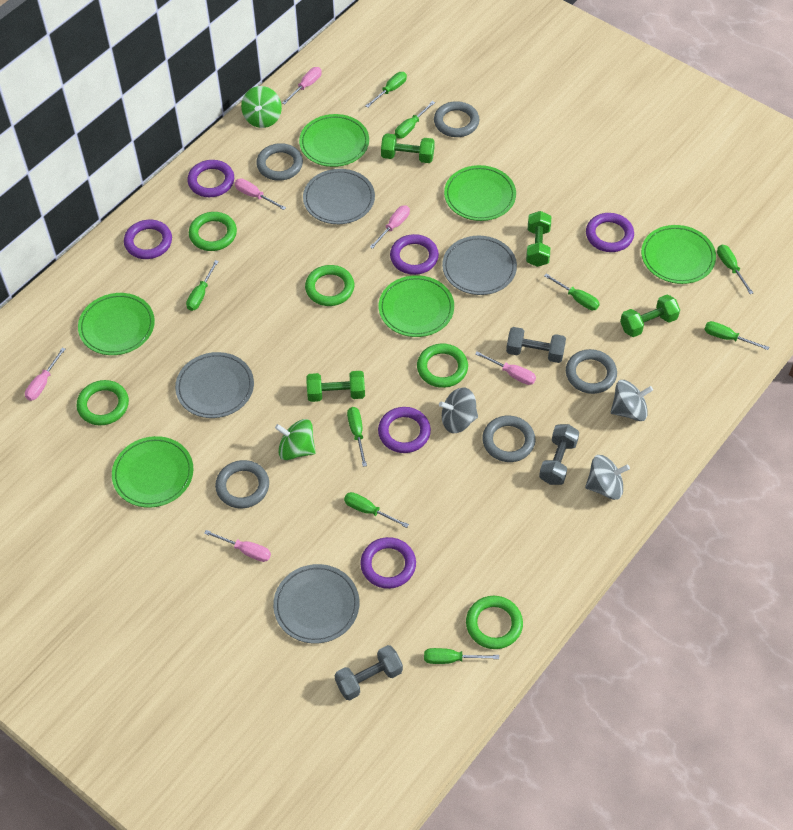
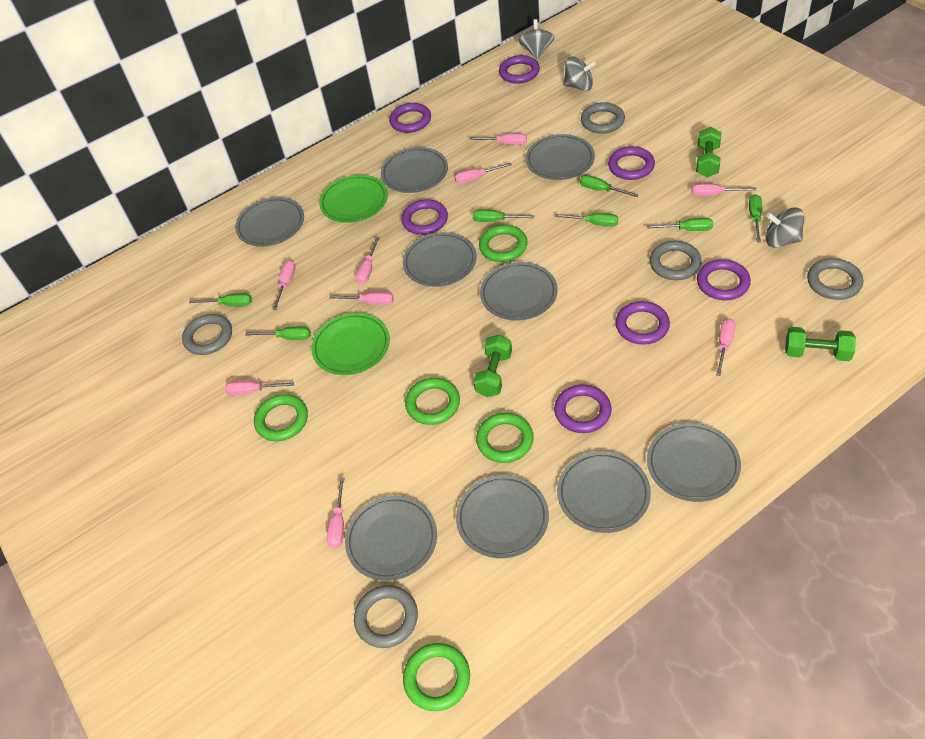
green dumbbell: 4 -> 3
green plate: 6 -> 2
green screwdriver: 9 -> 7
green spinning top: 2 -> 0
grey dumbbell: 3 -> 0
grey plate: 4 -> 9
pink screwdriver: 6 -> 9
purple ring: 6 -> 7

